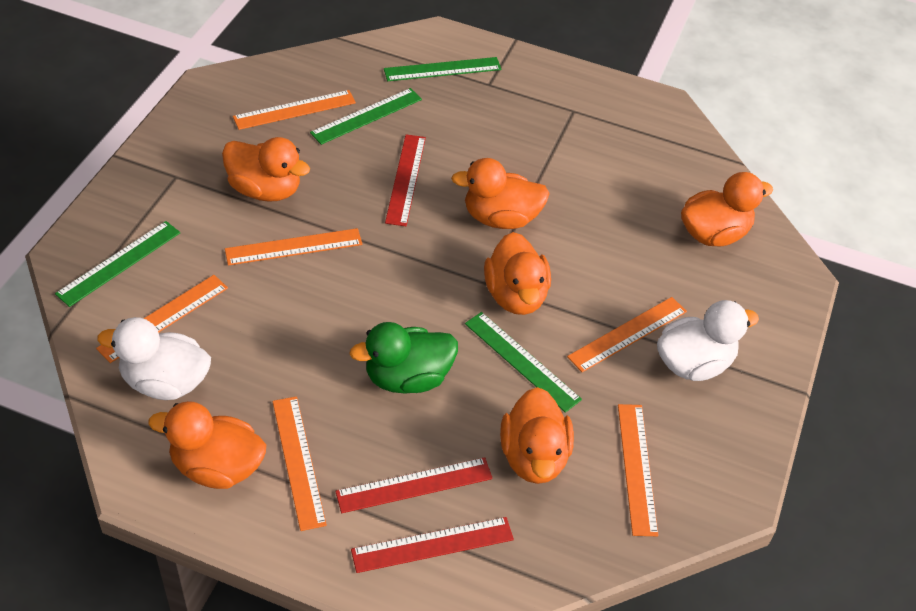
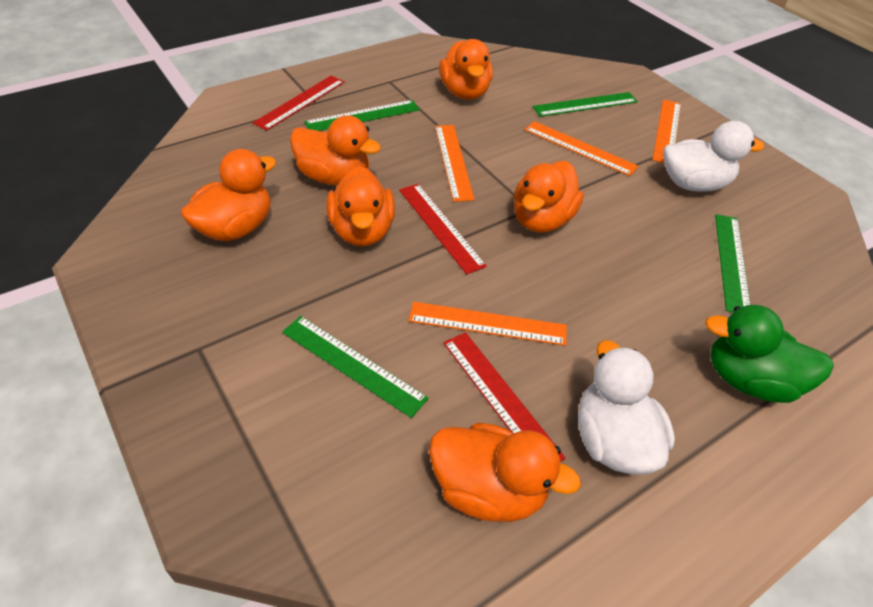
orange ruler: 6 -> 4

